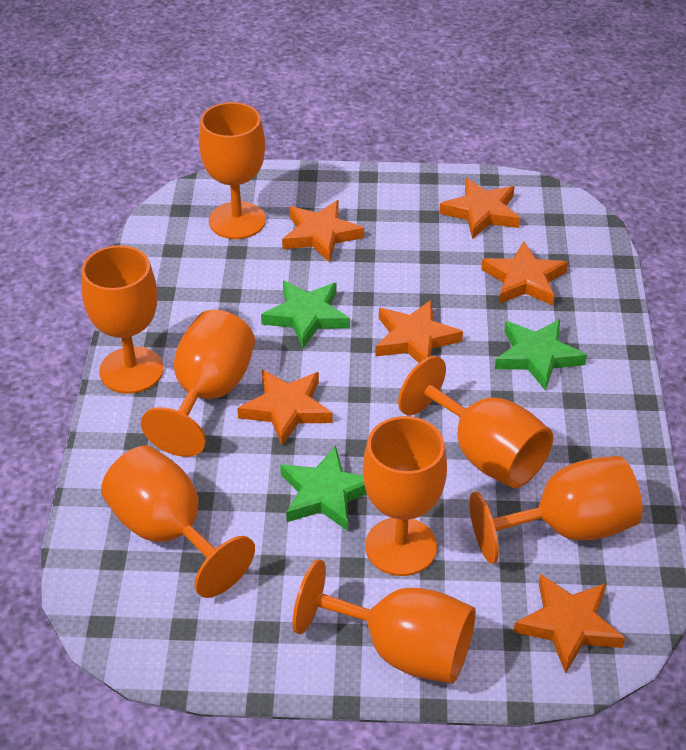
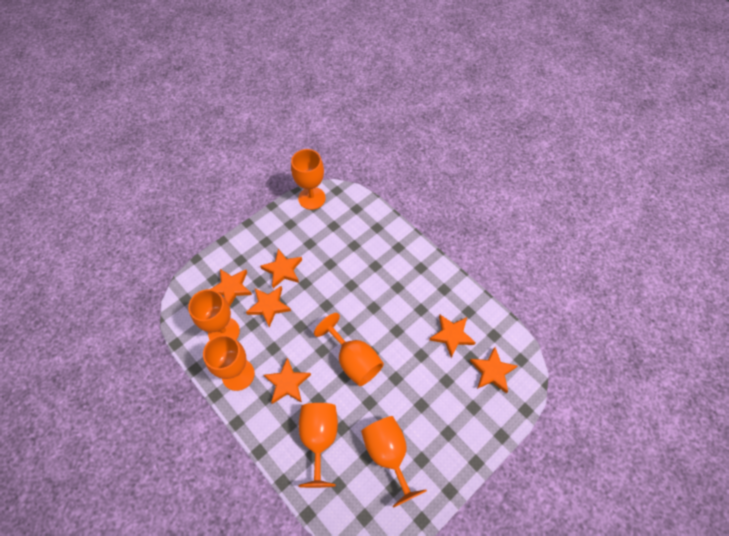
green star: 3 -> 0
orange goblet: 8 -> 6

